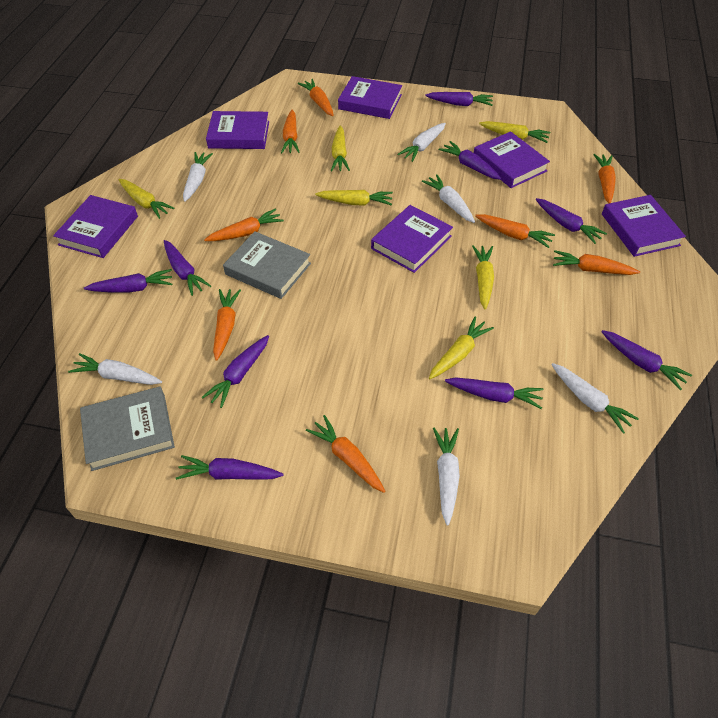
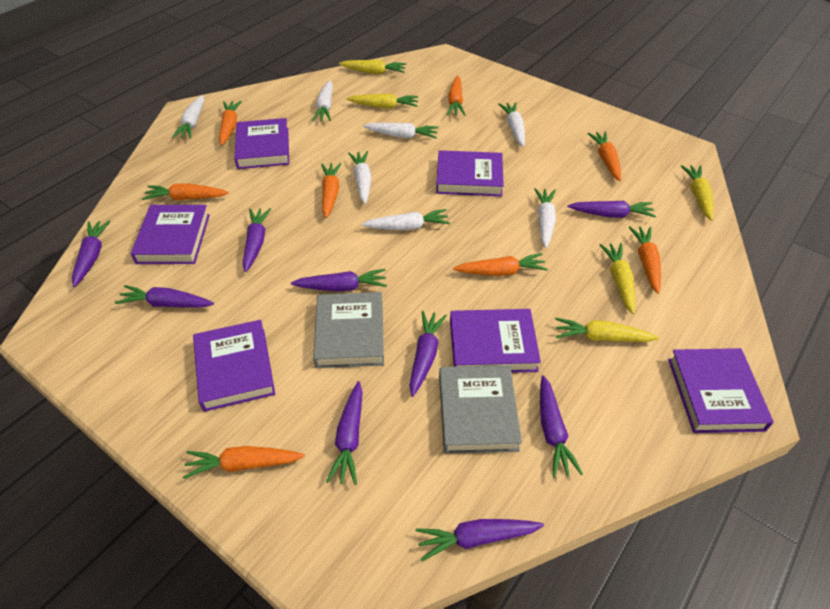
white carrot: 6 -> 7
yellow carrot: 6 -> 5

